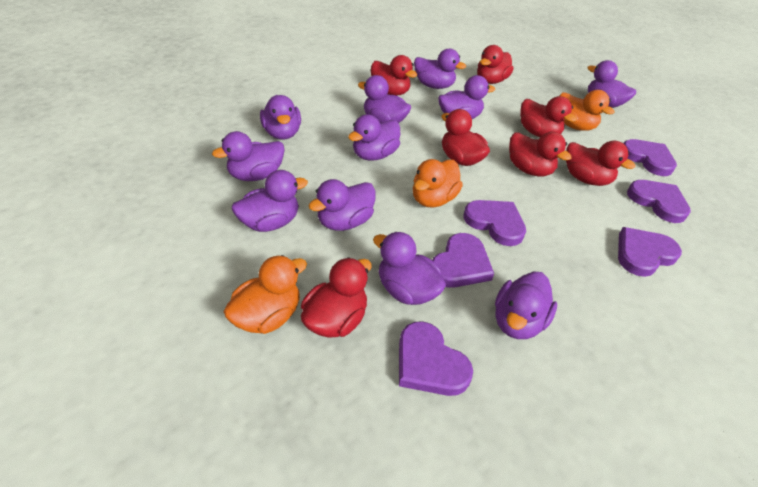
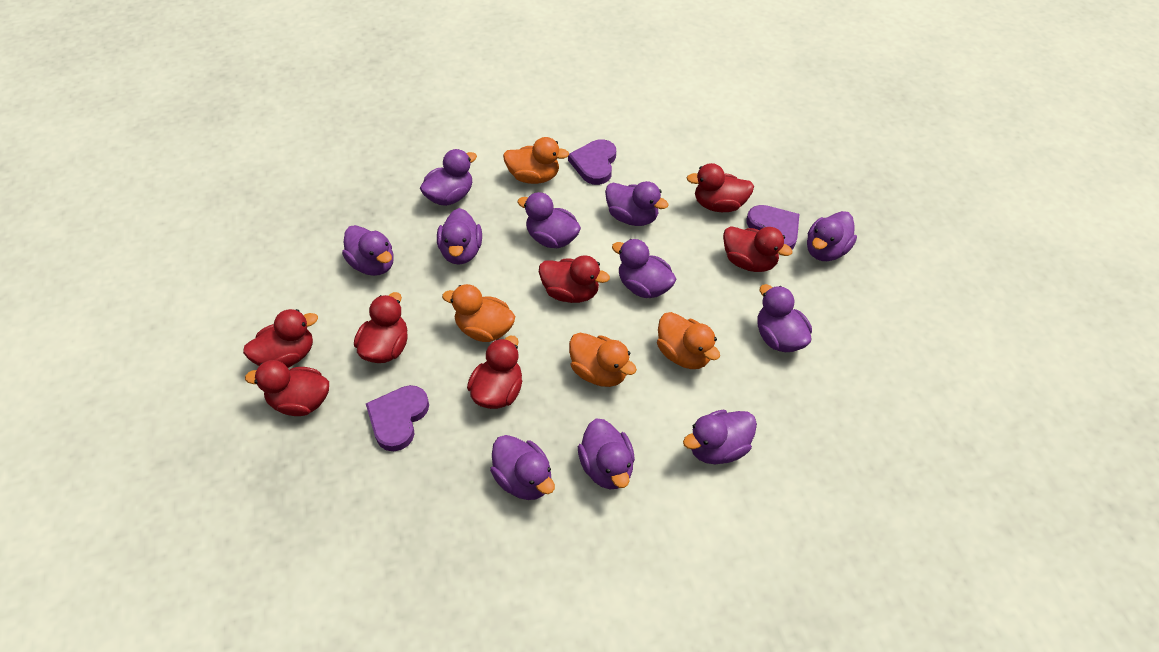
orange duck: 3 -> 4
purple heart: 6 -> 3

